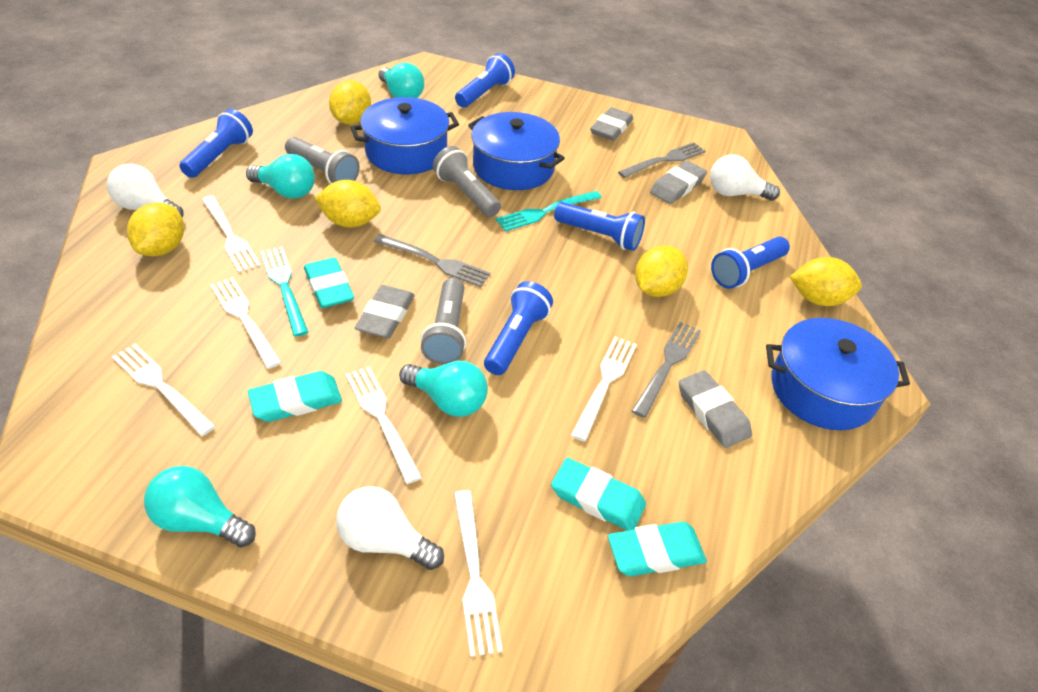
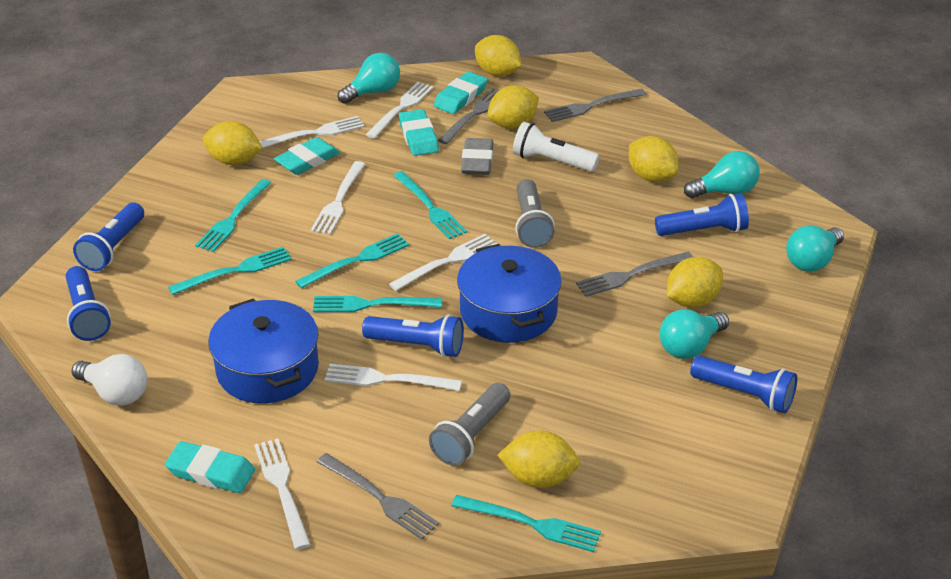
blue pot: 3 -> 2
grey eraser: 4 -> 1
grey flashlight: 3 -> 2
grey fork: 3 -> 4
turquoise fork: 2 -> 6
white flashlight: 0 -> 1
white light bulb: 3 -> 1
yellow lemon: 5 -> 6

